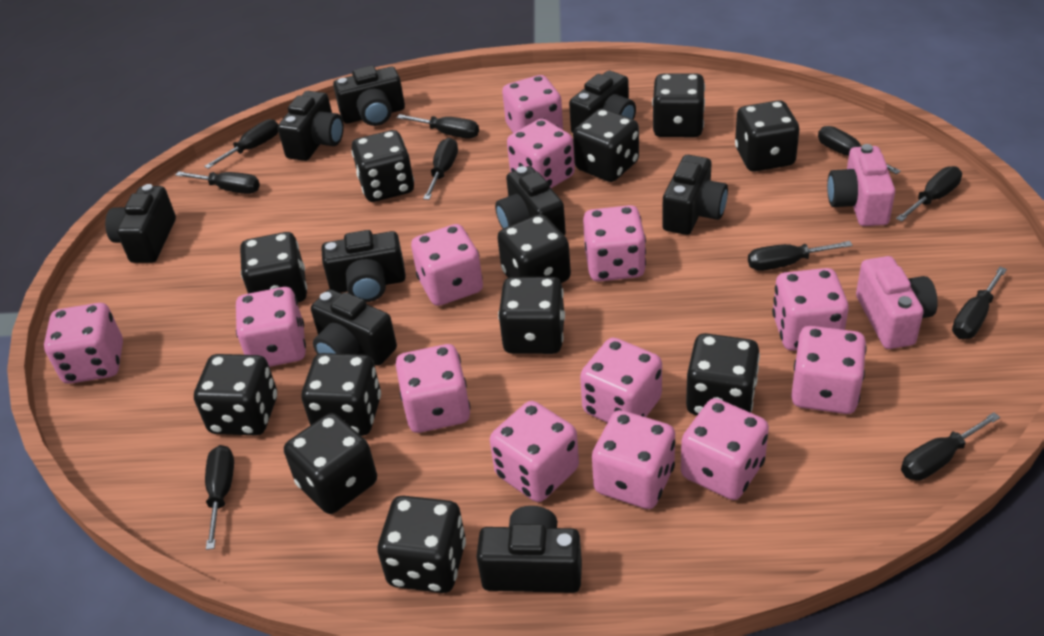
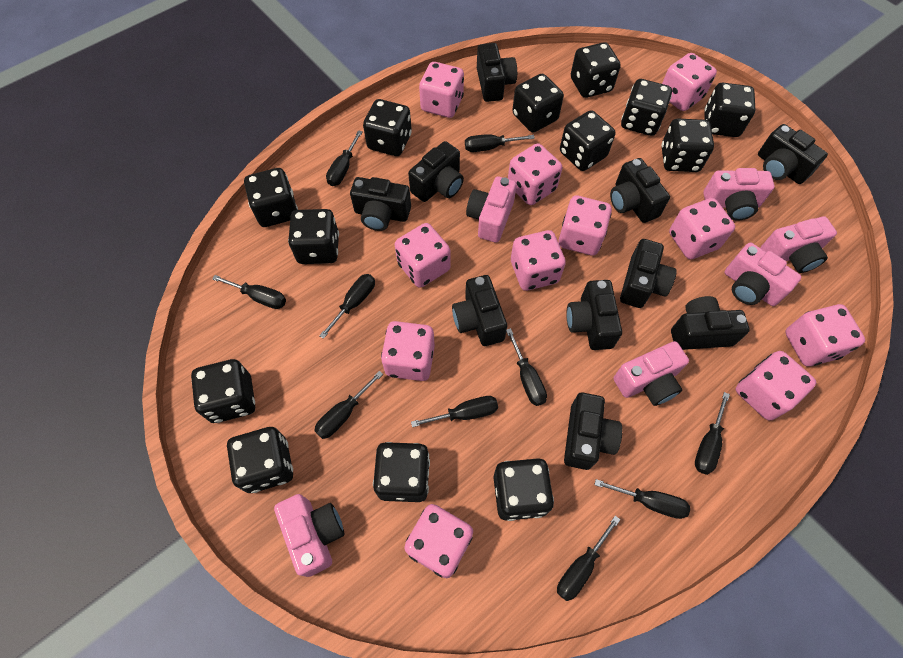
black camera: 9 -> 10
black dice: 12 -> 13
pink camera: 2 -> 6
pink dice: 13 -> 11

